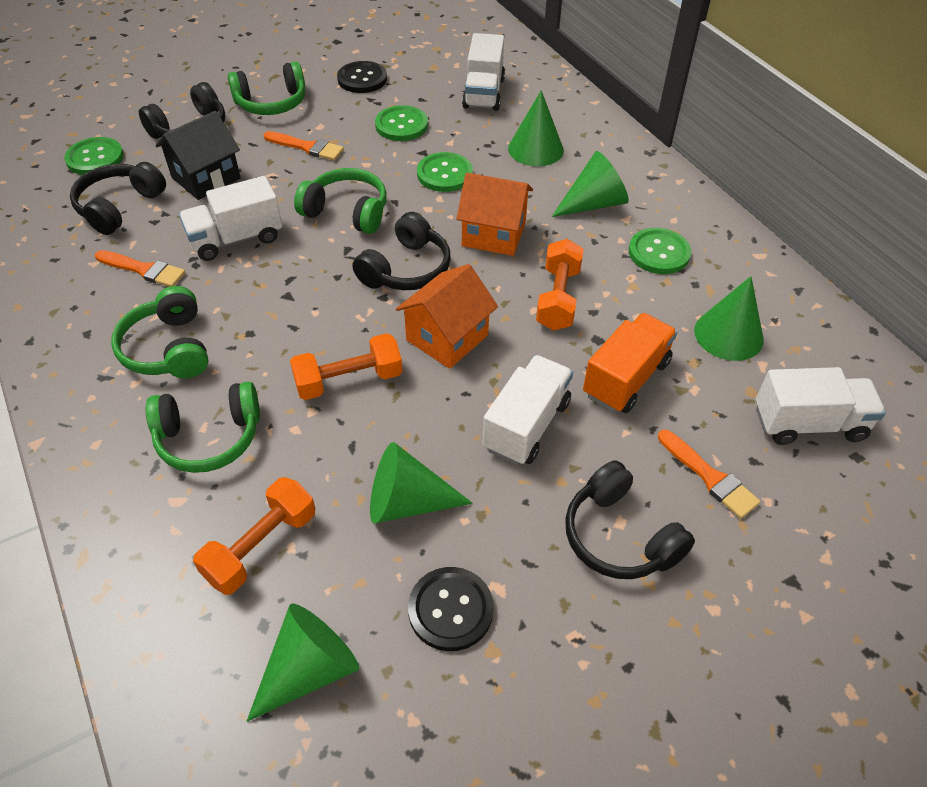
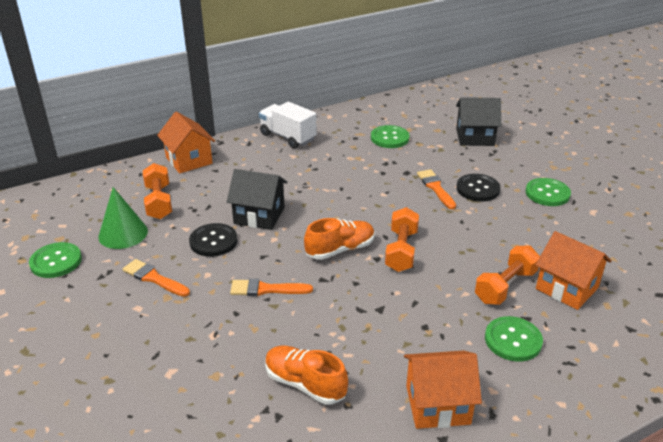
black headphones: 4 -> 0
black house: 1 -> 2
green cone: 5 -> 1
green headphones: 4 -> 0
orange house: 2 -> 3
orange shoe: 0 -> 2
orange truck: 1 -> 0
white truck: 4 -> 1

